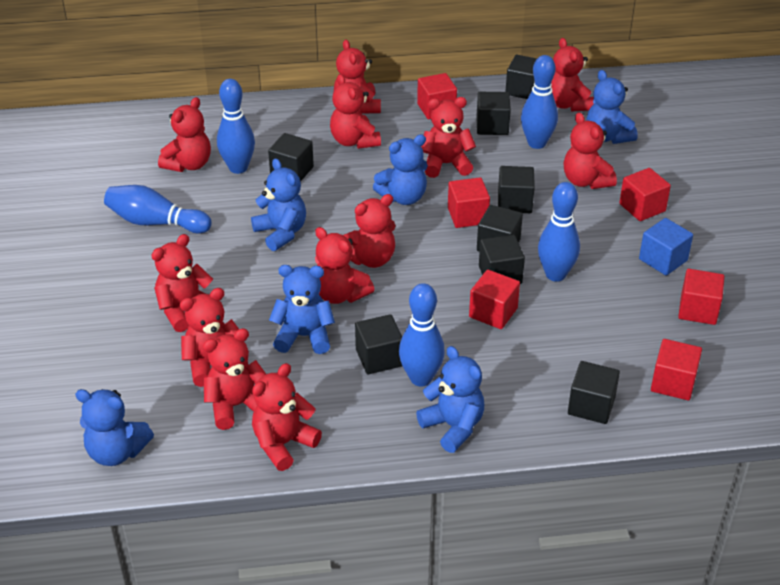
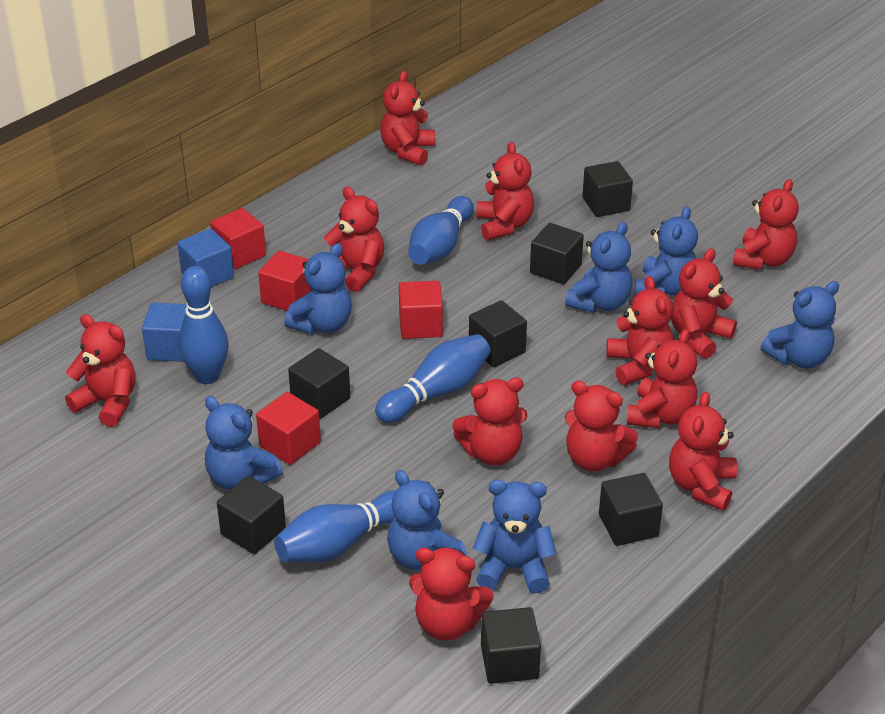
black cube: 8 -> 7
blue bowling pin: 5 -> 4
blue cube: 1 -> 2
blue teddy bear: 6 -> 7
red cube: 6 -> 4

